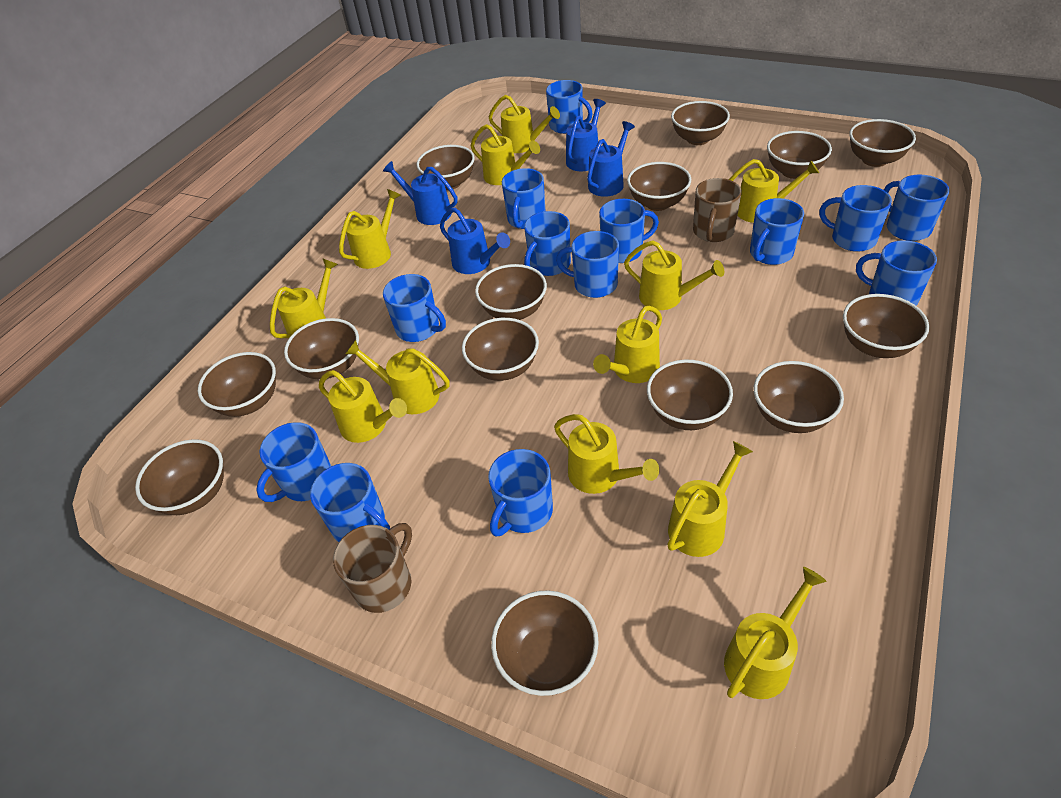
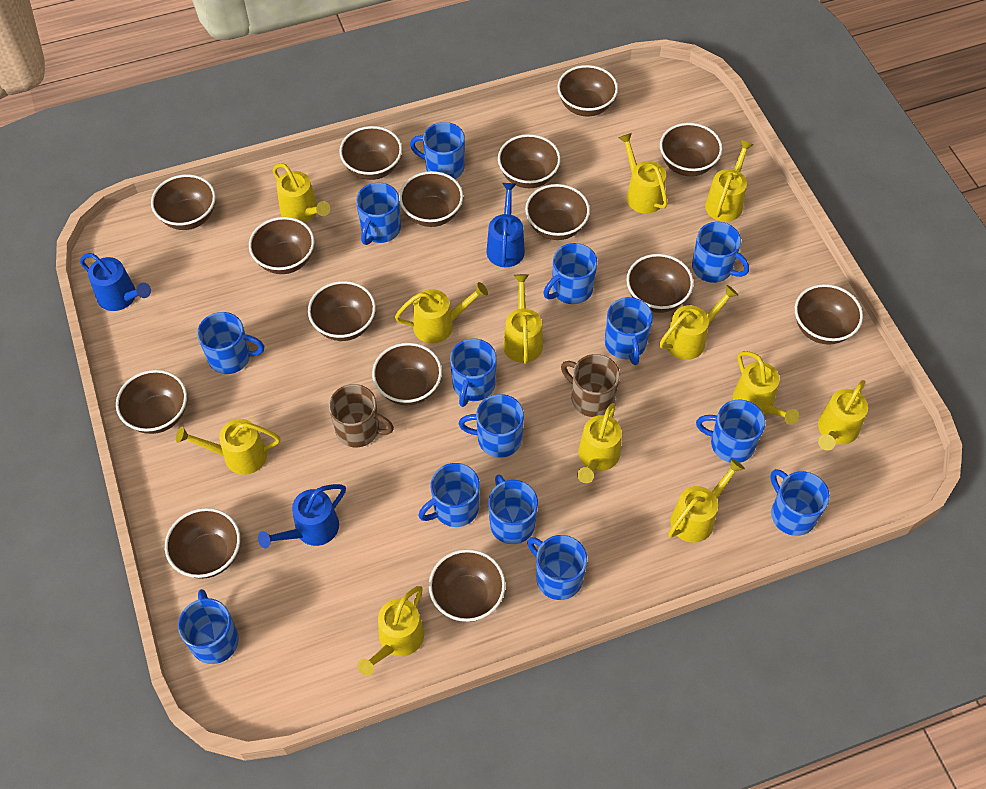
blue mug: 13 -> 14
blue watering can: 4 -> 3
brown bowl: 14 -> 15

